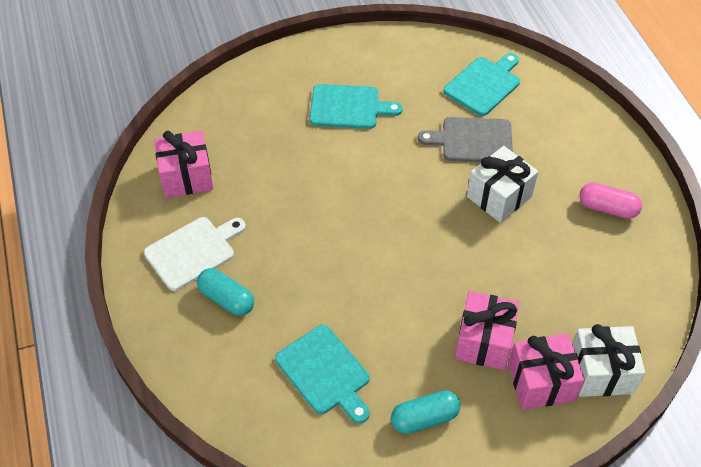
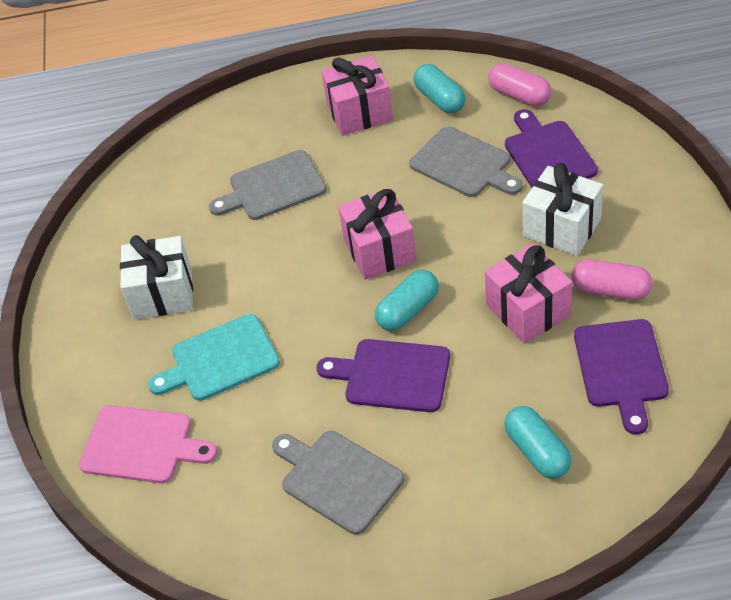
grey cutting board: 1 -> 3
pink capsule: 1 -> 2
pink cutting board: 0 -> 1
purple cutting board: 0 -> 3
turquoise capsule: 2 -> 3
turquoise cutting board: 3 -> 1
white cutting board: 1 -> 0

